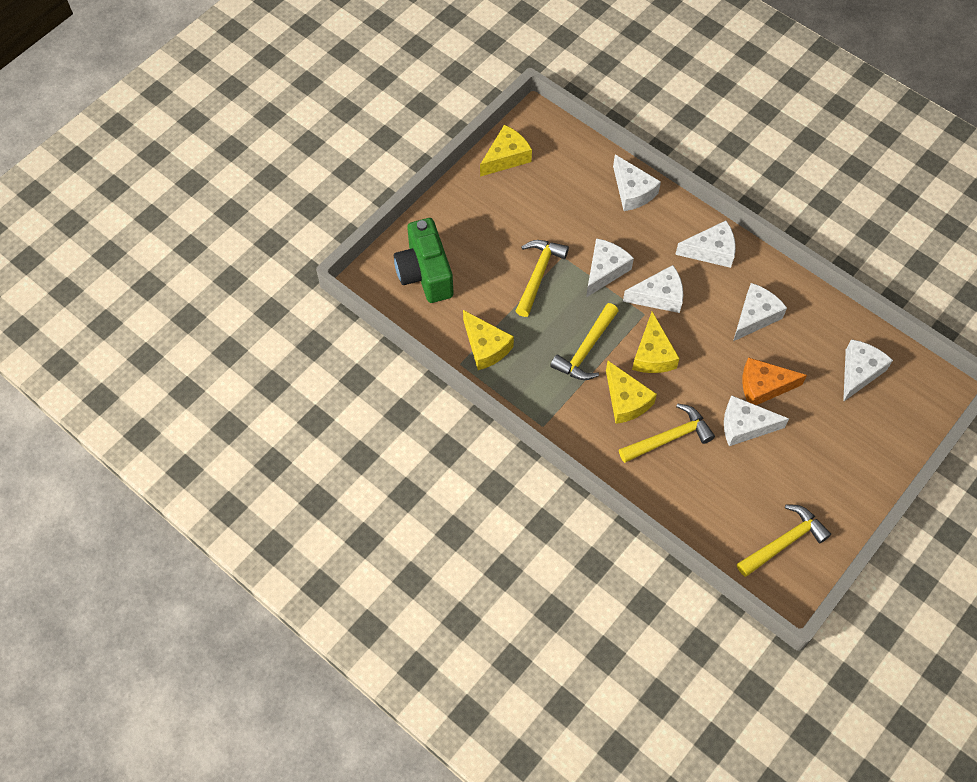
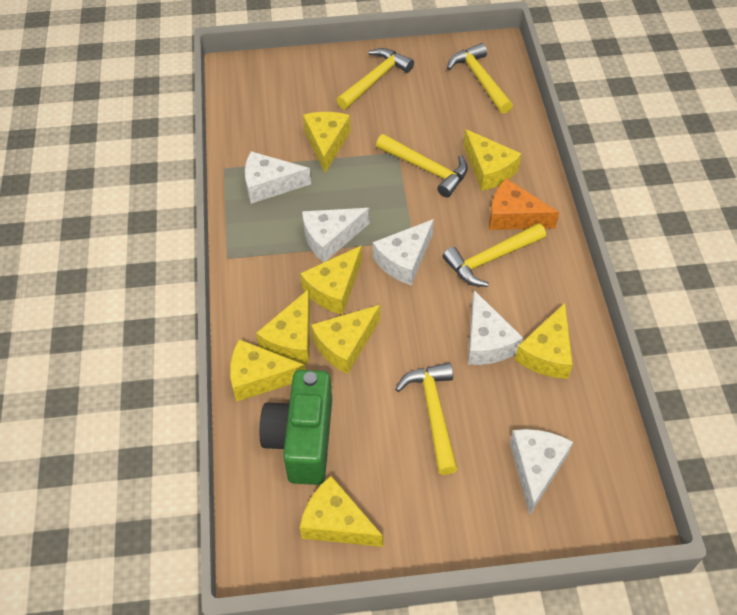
white cheese: 7 -> 5
yellow cheese: 4 -> 8
yellow hammer: 4 -> 5

